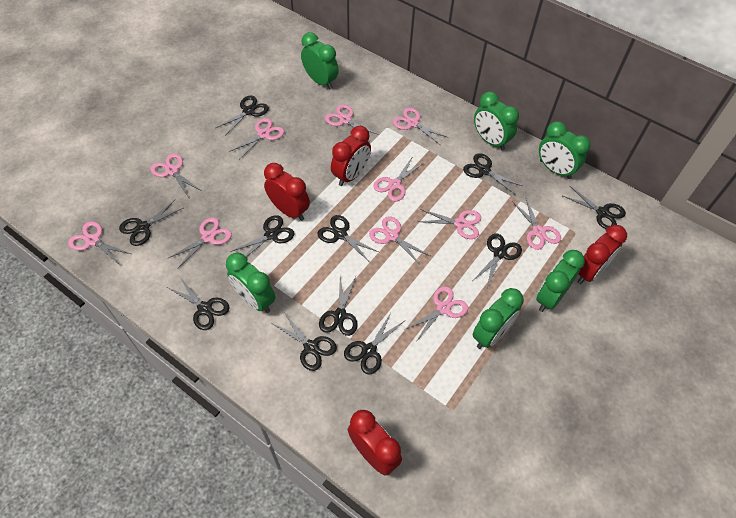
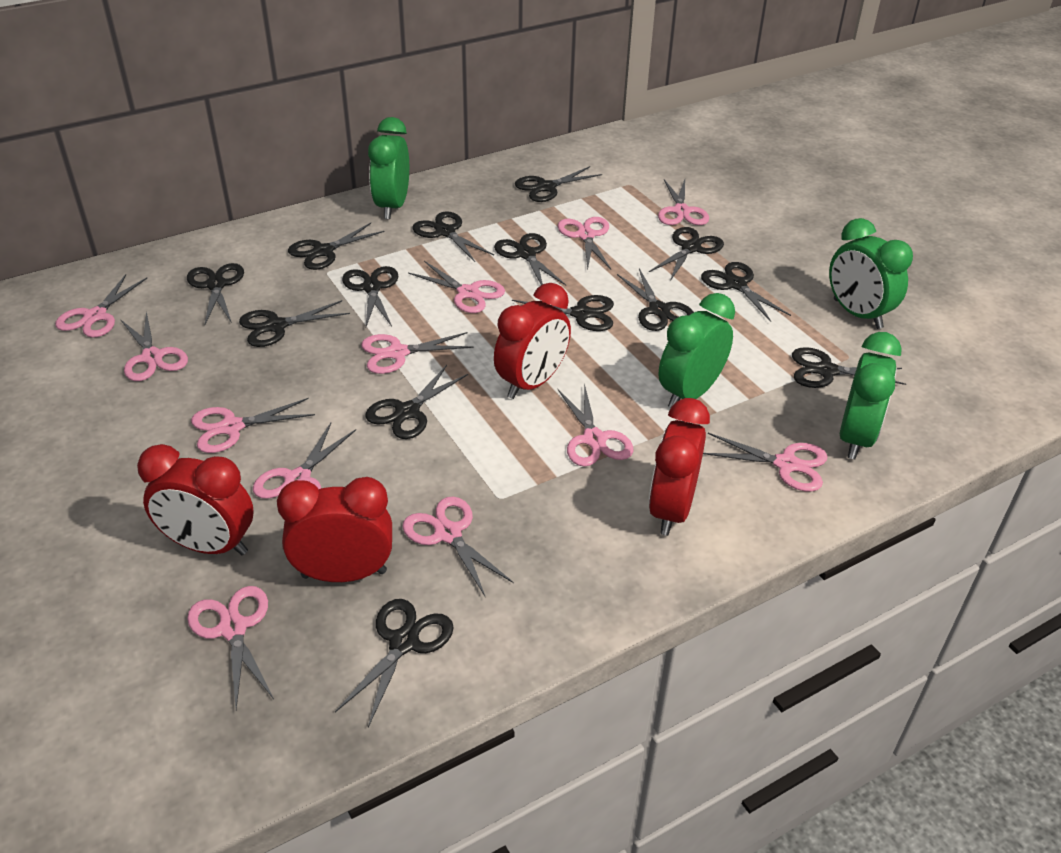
black scissors: 11 -> 14
green clock: 6 -> 4
pink scissors: 11 -> 12

